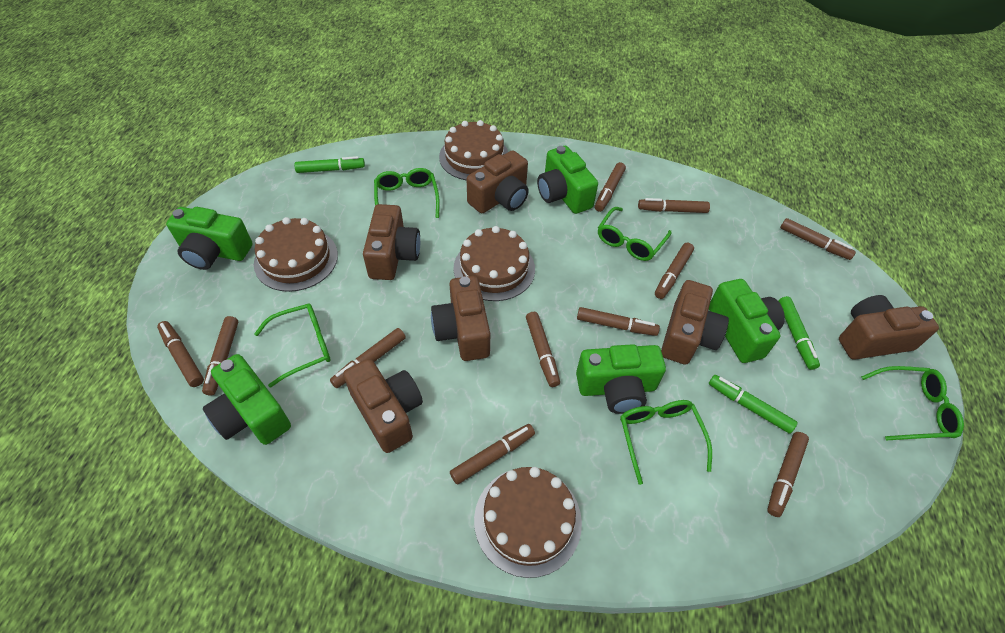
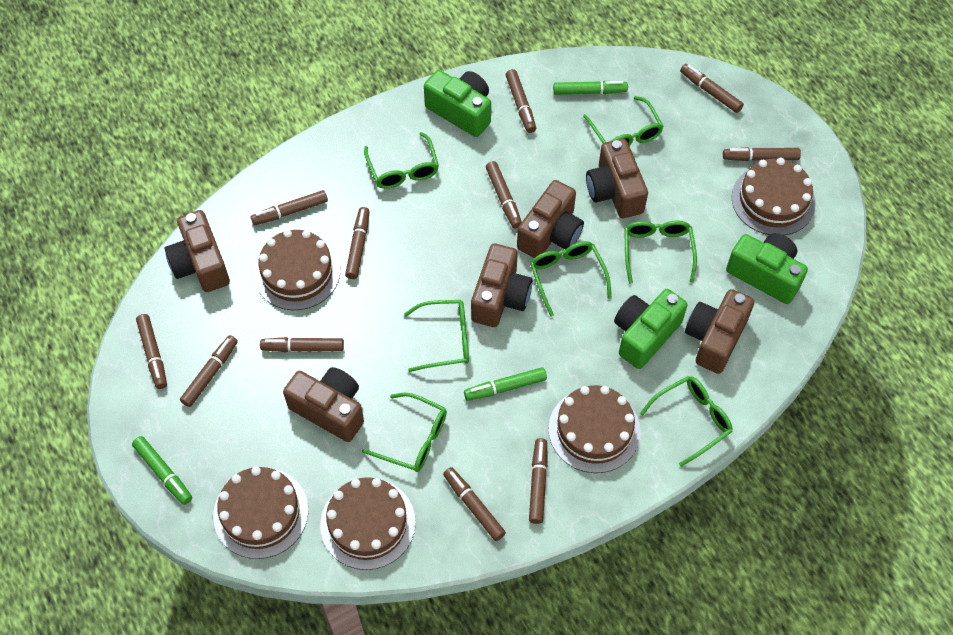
brown cake: 4 -> 5
green camera: 5 -> 3
green glasses: 5 -> 7

